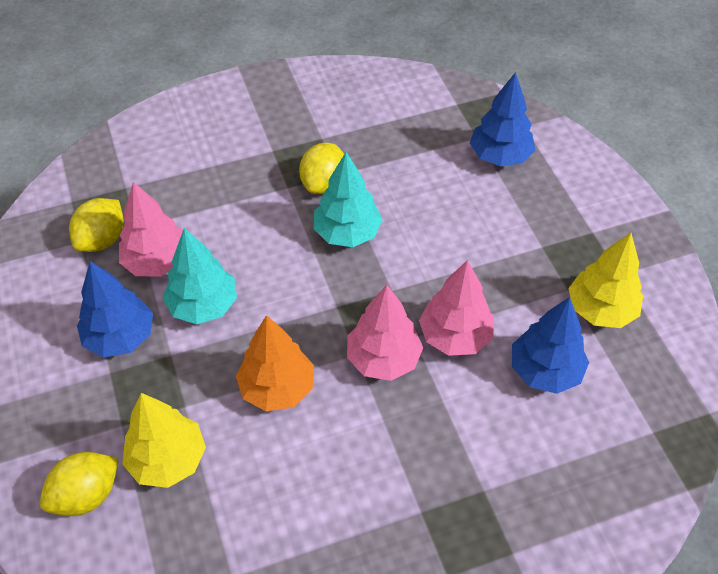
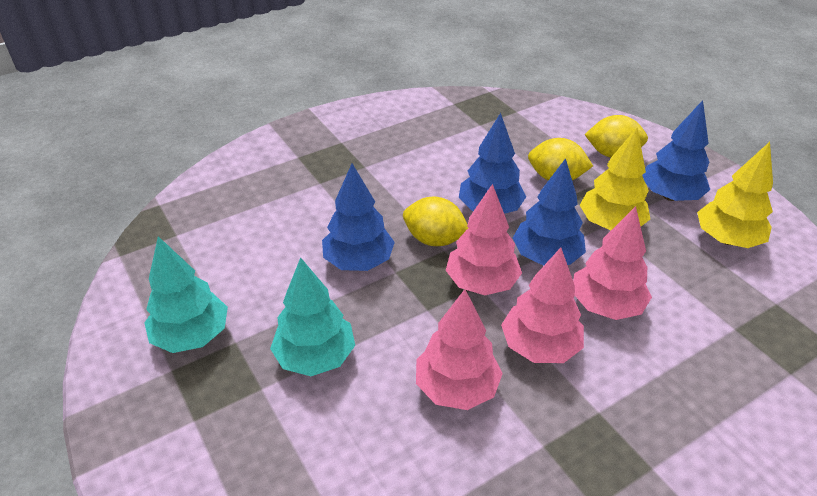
blue tree: 3 -> 4
orange tree: 1 -> 0
pink tree: 3 -> 4

